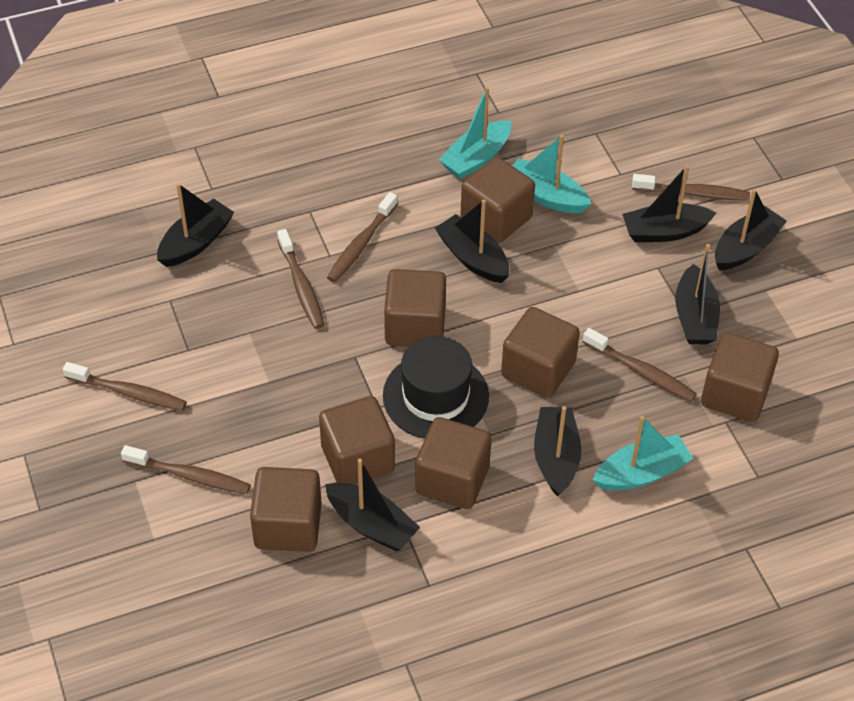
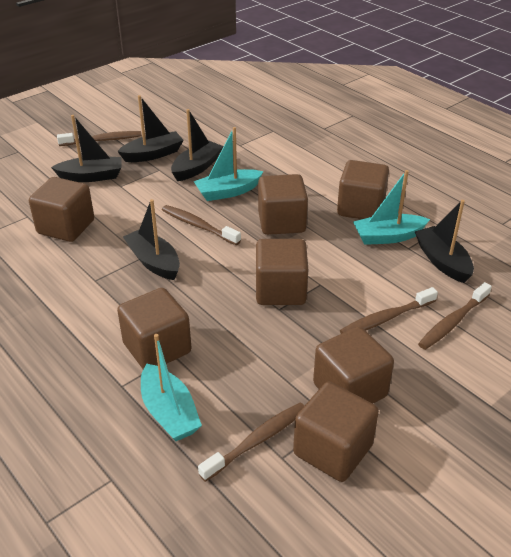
black boat: 7 -> 5
black hat: 1 -> 0
brown toothbrush: 6 -> 5

